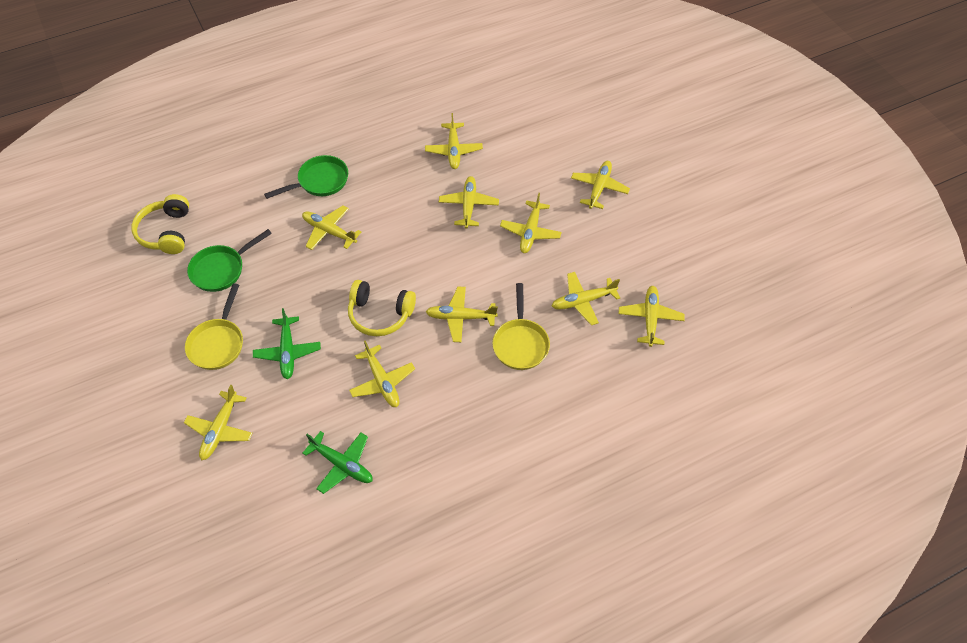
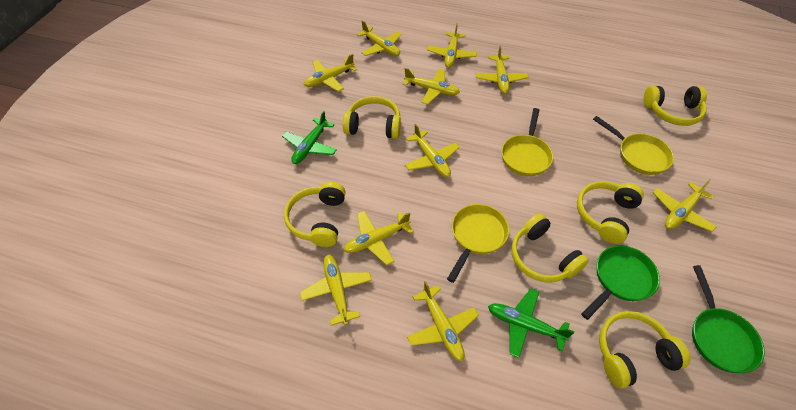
yellow headphones: 2 -> 6
yellow pan: 2 -> 3

